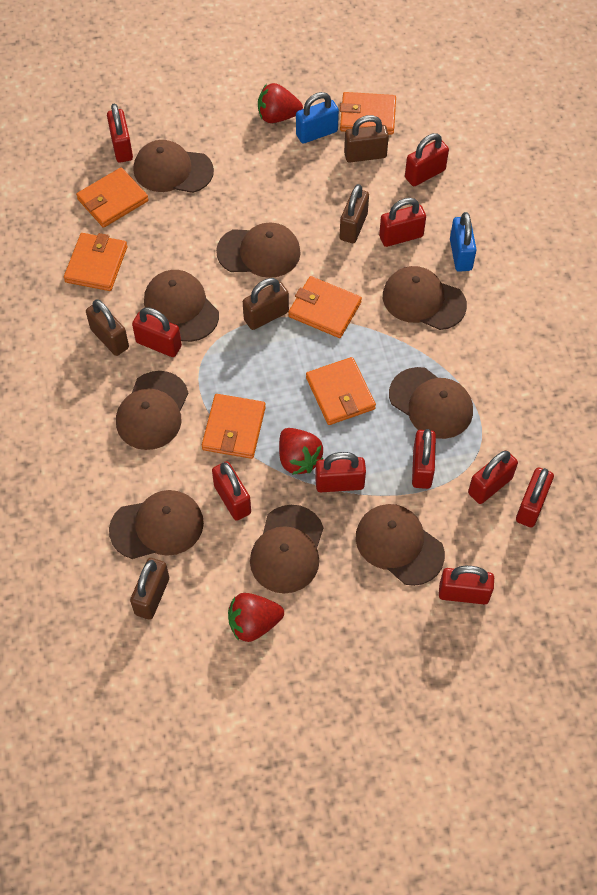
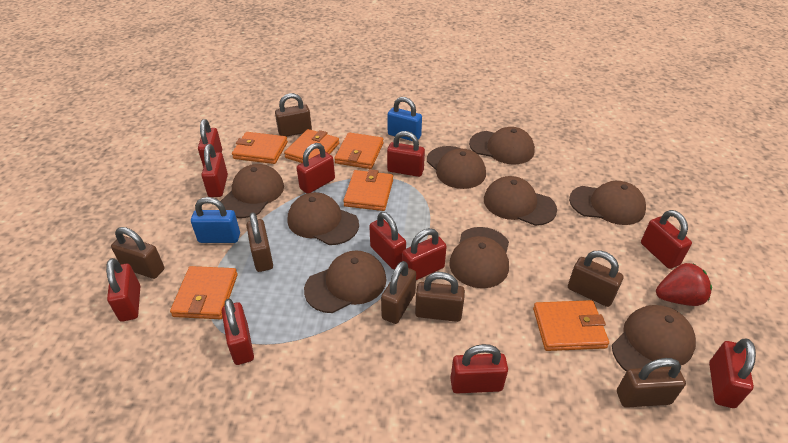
brown padlock: 5 -> 7
red padlock: 10 -> 11
red strawberry: 3 -> 1

